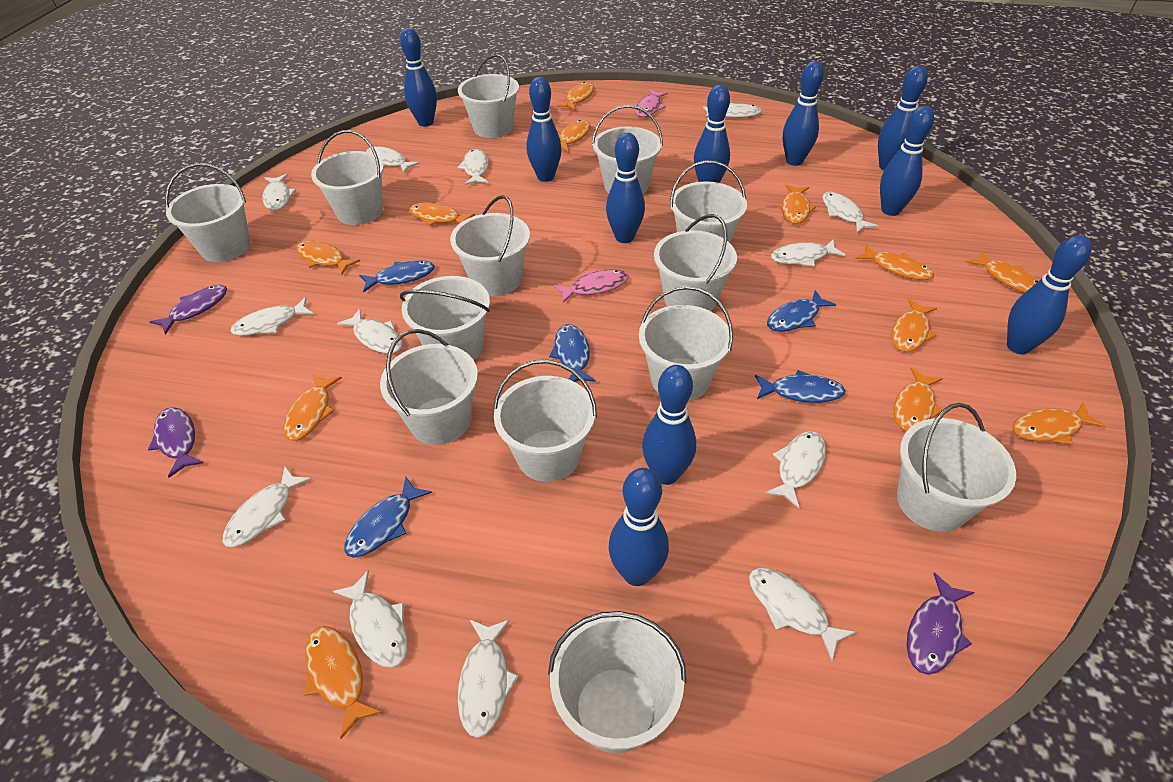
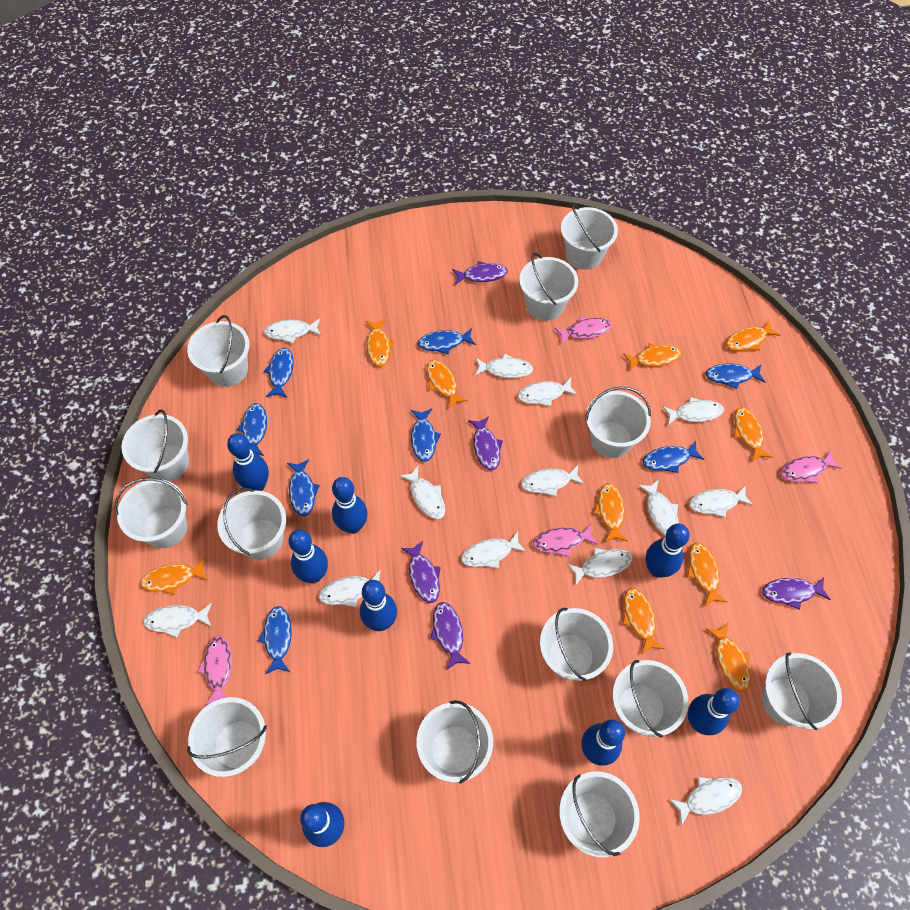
blue bowling pin: 10 -> 8
blue fish: 5 -> 8
orange fish: 12 -> 10
pink fish: 2 -> 4
purple fish: 3 -> 5

